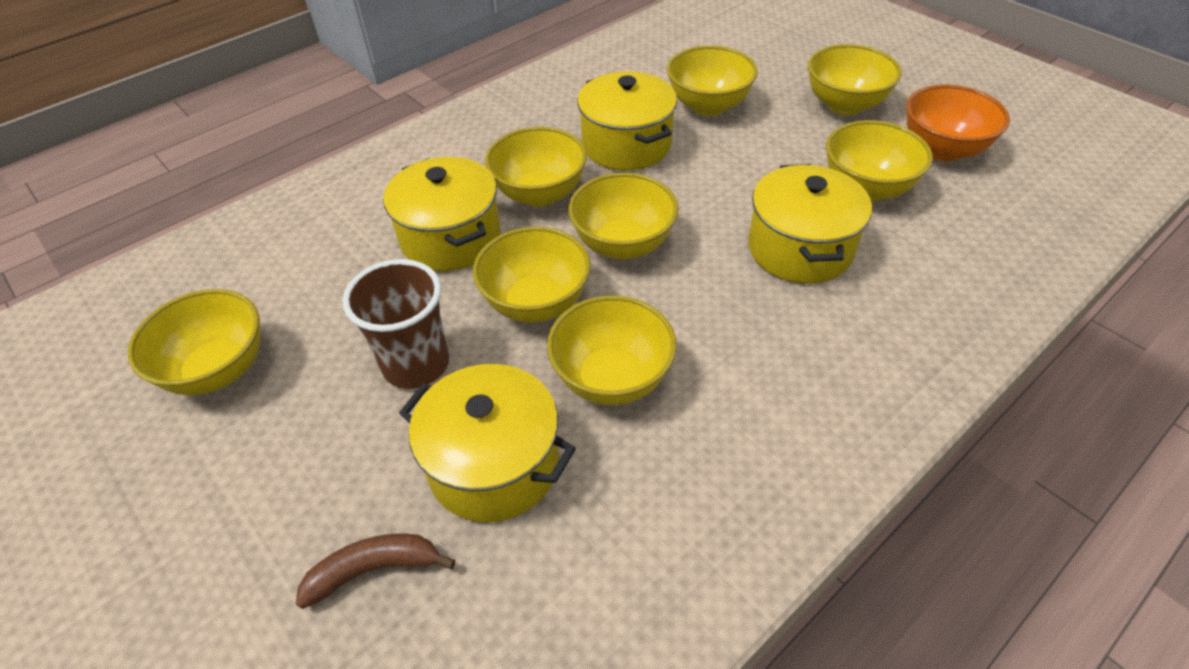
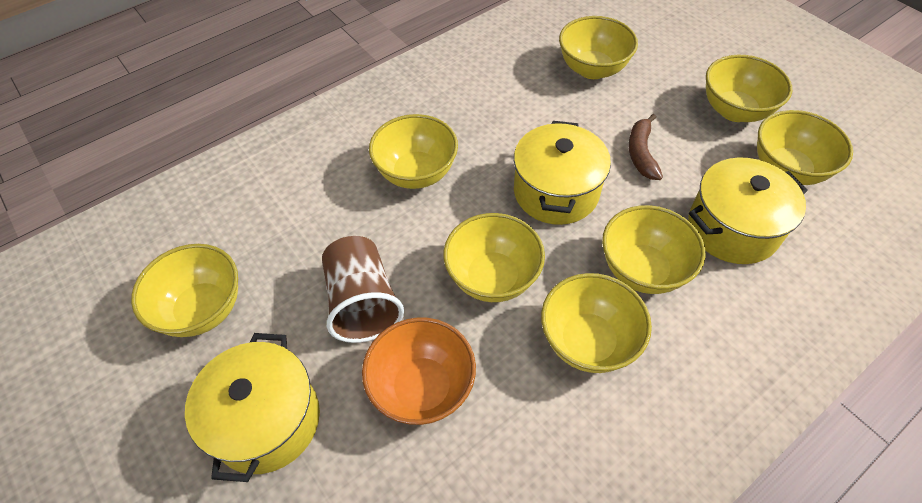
yellow pot: 4 -> 3

